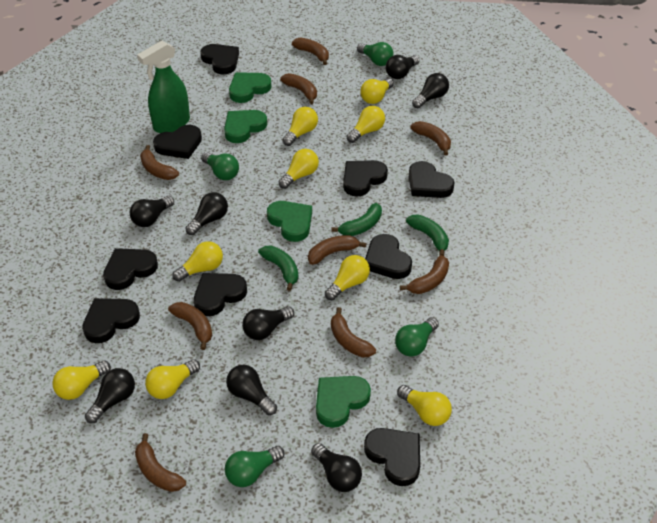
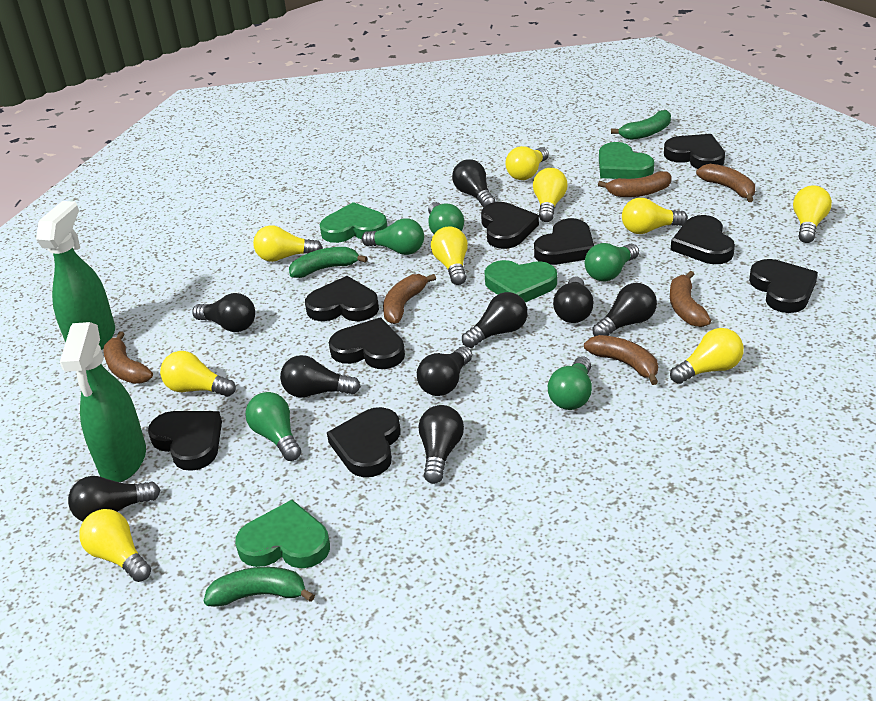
black light bulb: 8 -> 9
brown banana: 9 -> 6
green light bulb: 4 -> 5
green spray bottle: 1 -> 2

